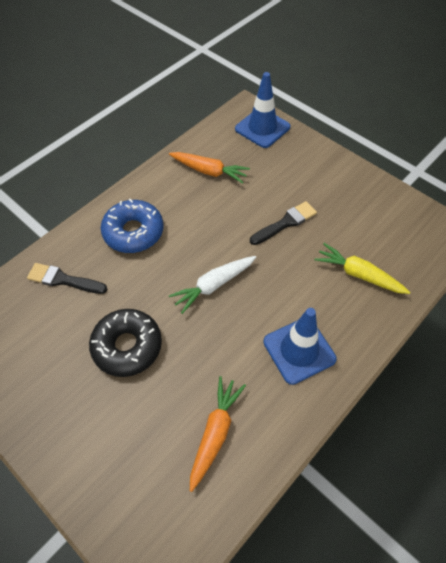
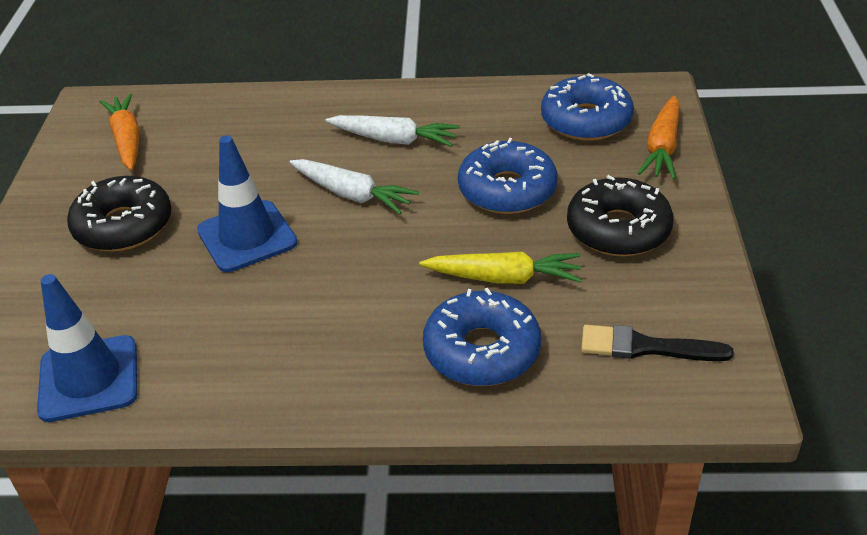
black brush: 2 -> 1
black donut: 1 -> 2
blue donut: 1 -> 3
white carrot: 1 -> 2

